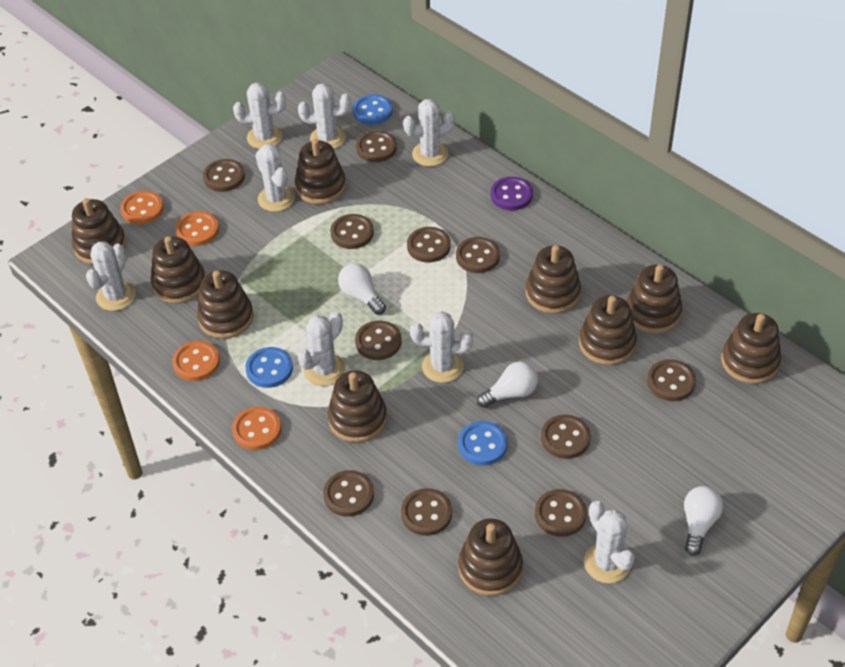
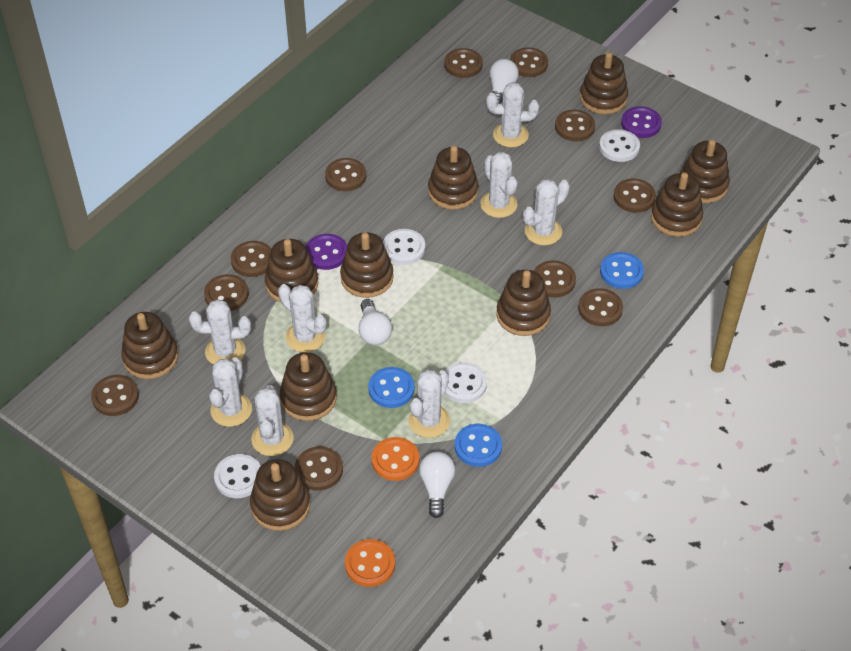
orange button: 4 -> 2
purple button: 1 -> 2
white button: 0 -> 4

